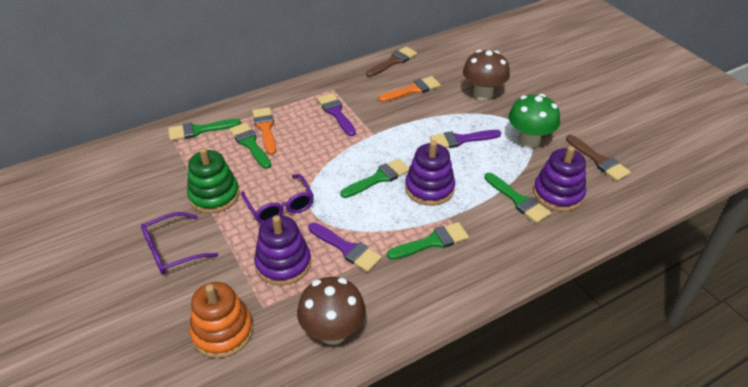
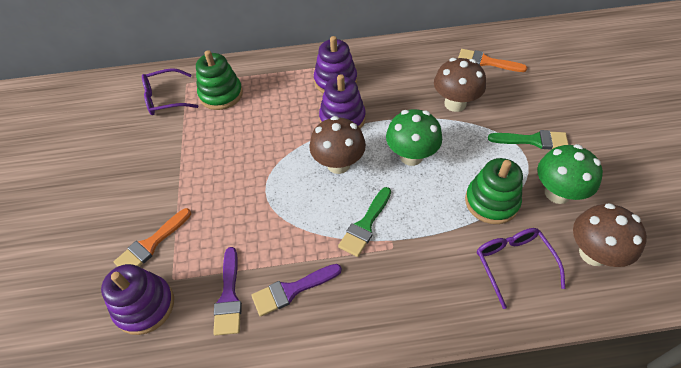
brown brush: 2 -> 0
brown mushroom: 2 -> 3
green brush: 5 -> 2
green mushroom: 1 -> 2
green stacking toy: 1 -> 2
orange stacking toy: 1 -> 0
purple brush: 3 -> 2

